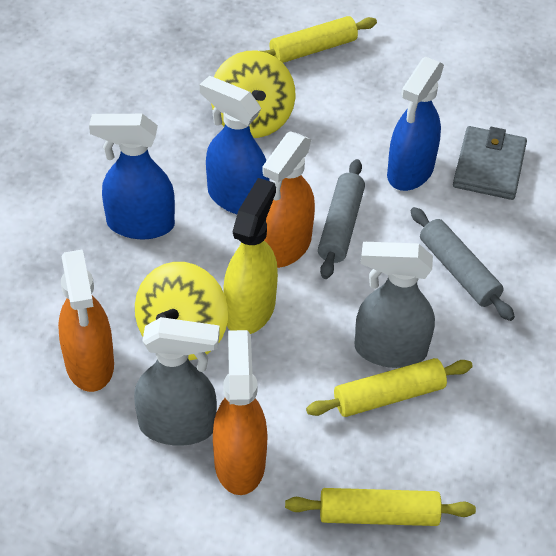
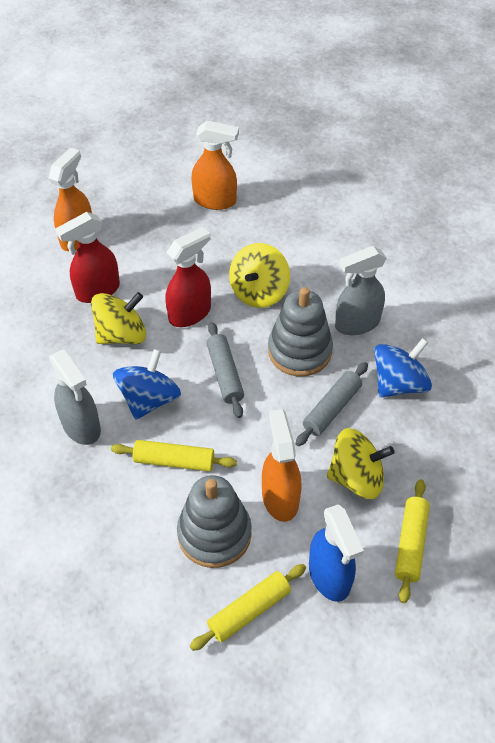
blue spinning top: 0 -> 2
blue spray bottle: 3 -> 1
grey stacking toy: 0 -> 2
grey wallet: 1 -> 0
red spray bottle: 0 -> 2
yellow spinning top: 2 -> 3
yellow spray bottle: 1 -> 0

